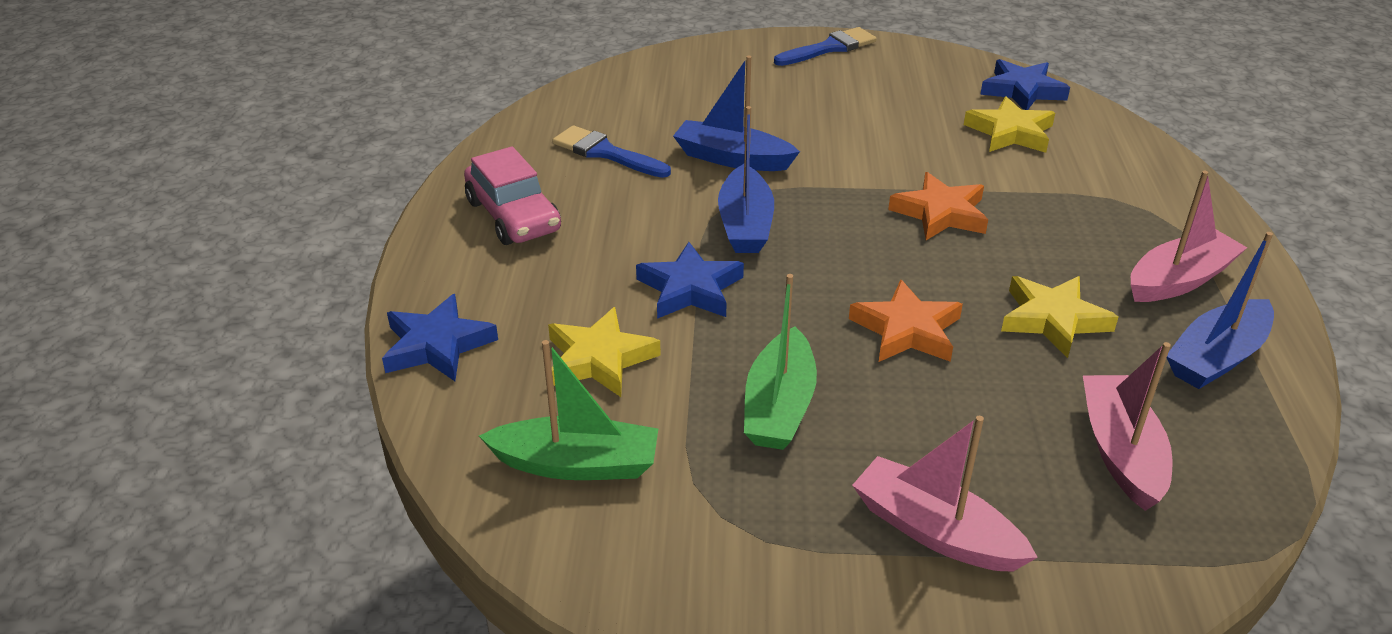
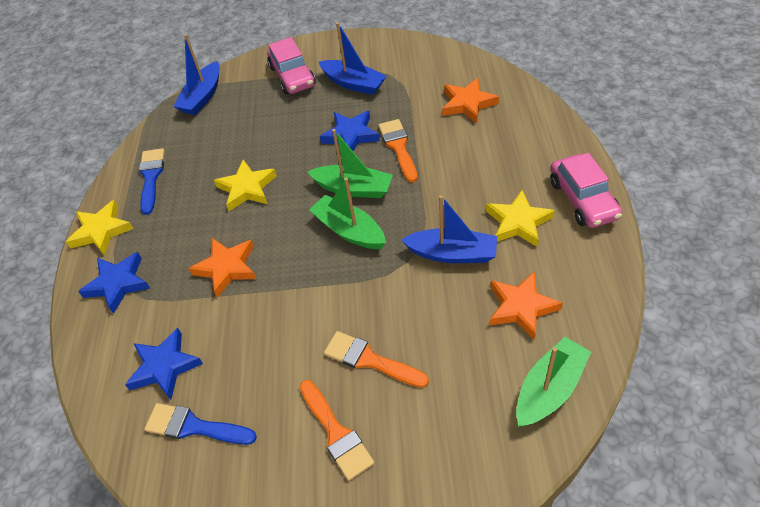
green boat: 2 -> 3
orange brush: 0 -> 3
orange star: 2 -> 3
pink boat: 3 -> 0
pink car: 1 -> 2

